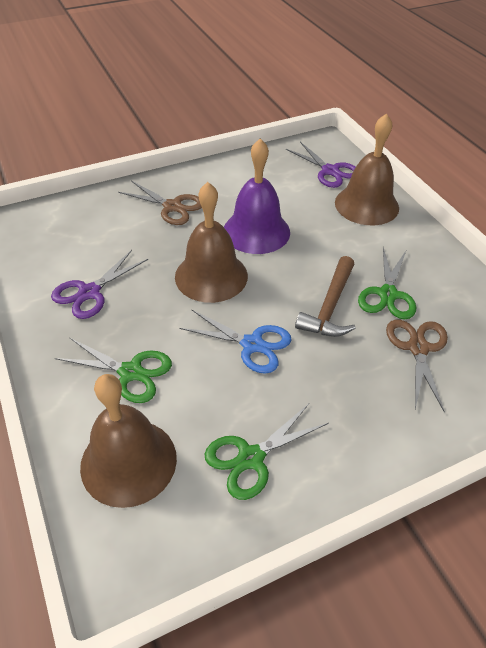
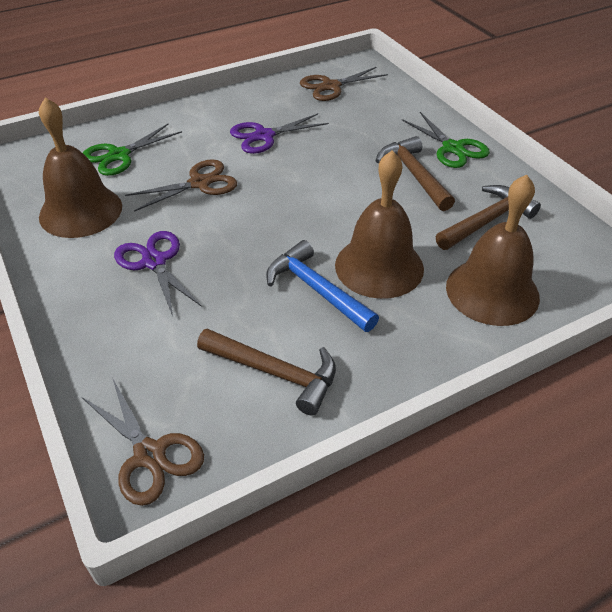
blue hammer: 0 -> 1
blue scissors: 1 -> 0
brown hammer: 1 -> 3
brown scissors: 2 -> 3
green scissors: 3 -> 2
purple bell: 1 -> 0

